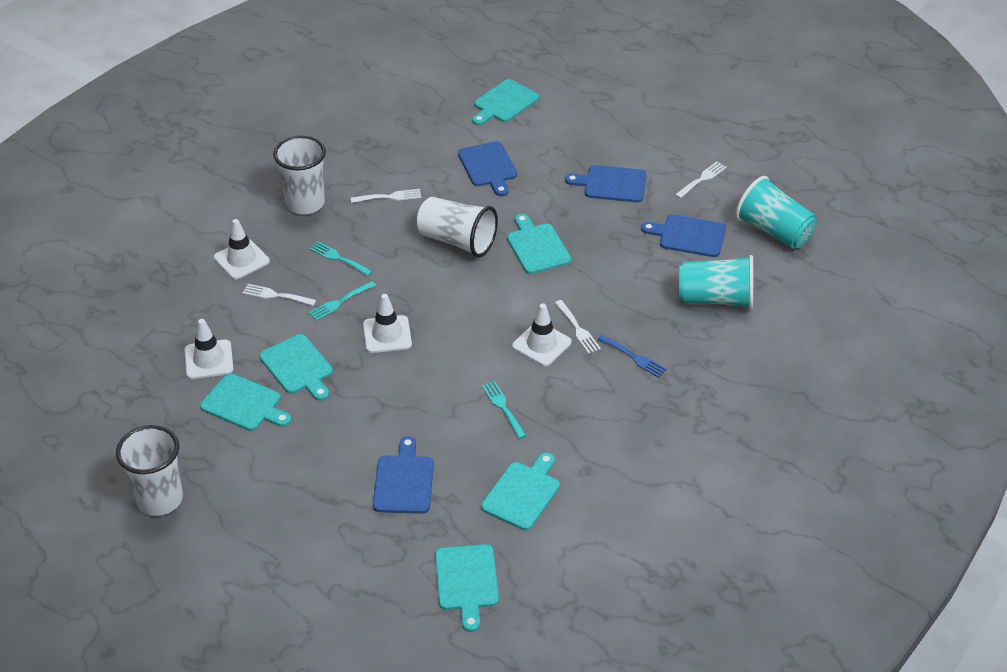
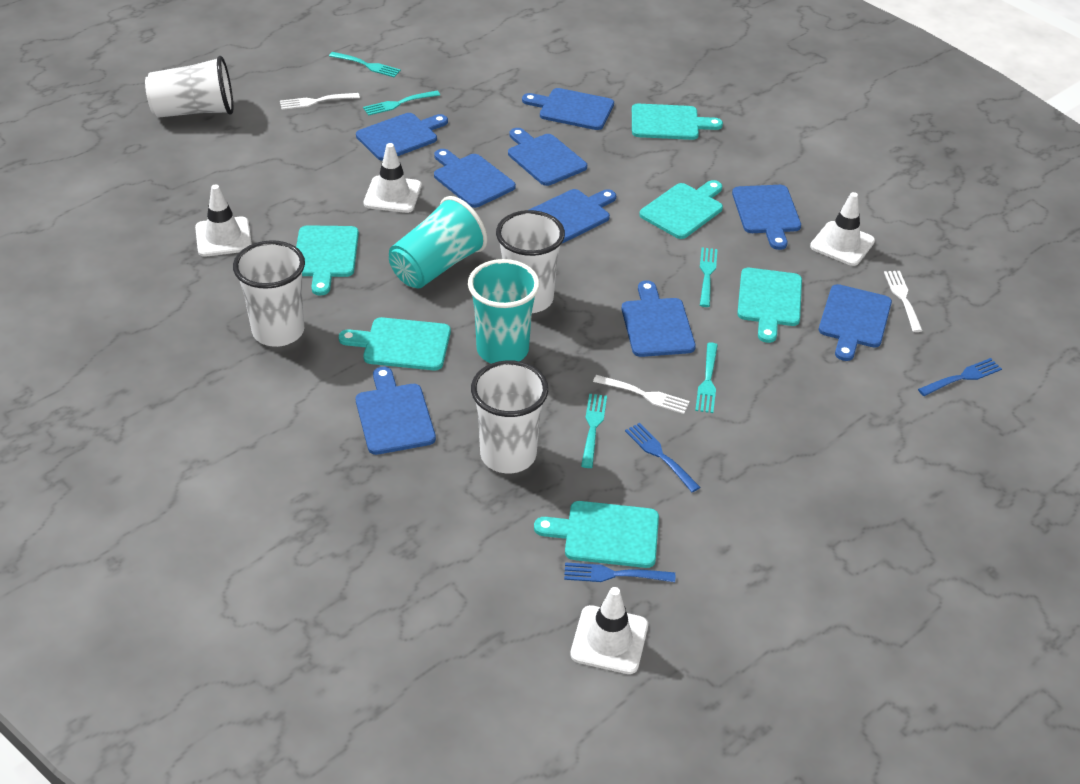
blue cutting board: 4 -> 9
blue fork: 1 -> 3
turquoise fork: 3 -> 5
white cup: 3 -> 4
white fork: 4 -> 3

